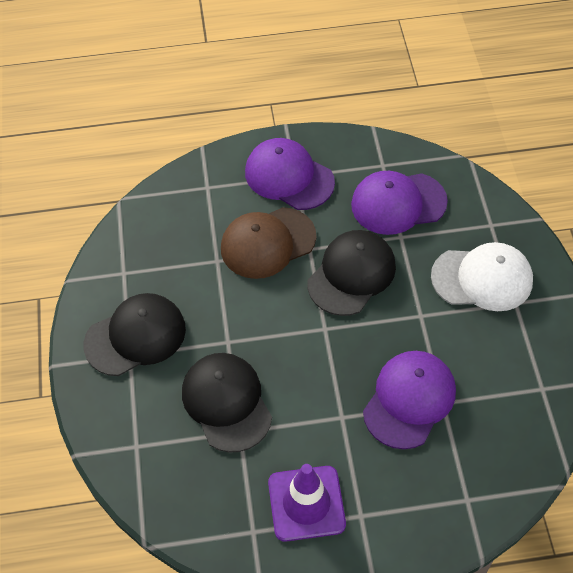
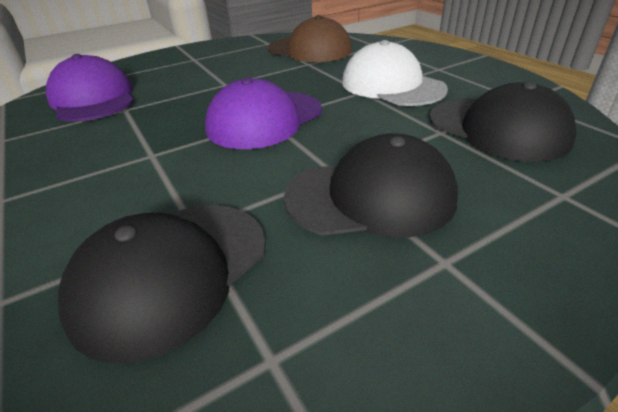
purple cap: 3 -> 2
purple traffic cone: 1 -> 0

